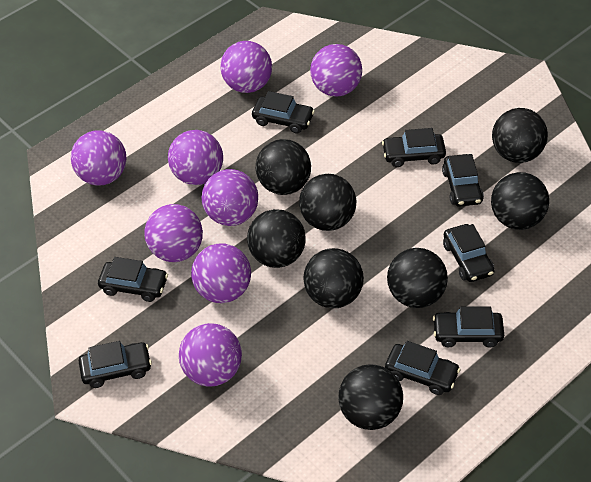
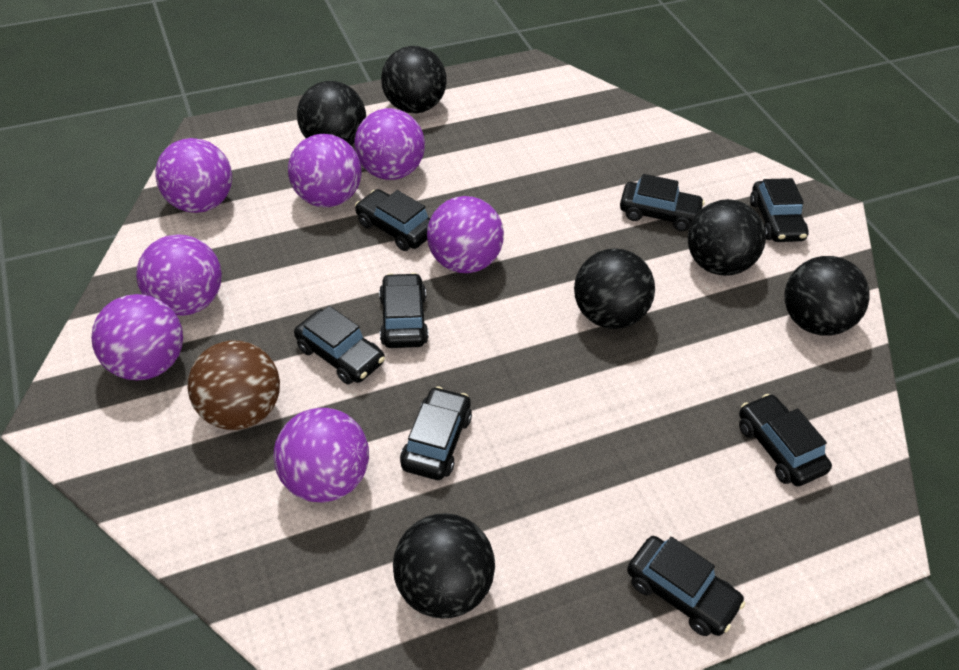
black ball: 8 -> 6
brown ball: 0 -> 1
purple ball: 8 -> 7

